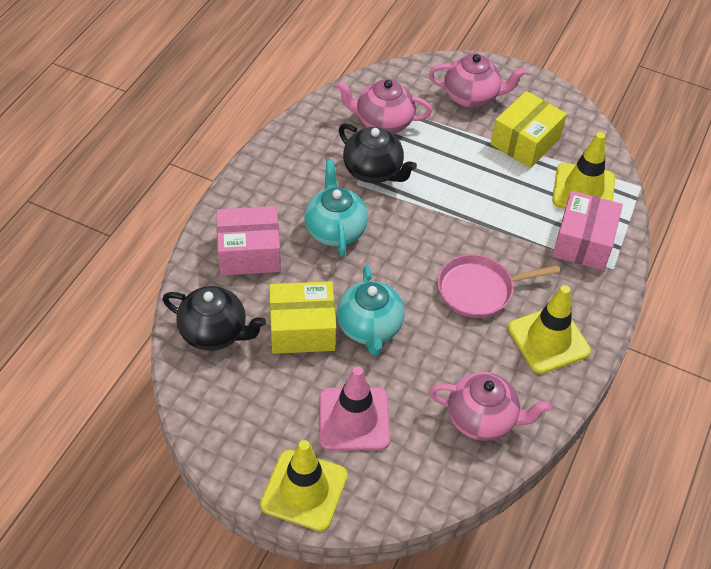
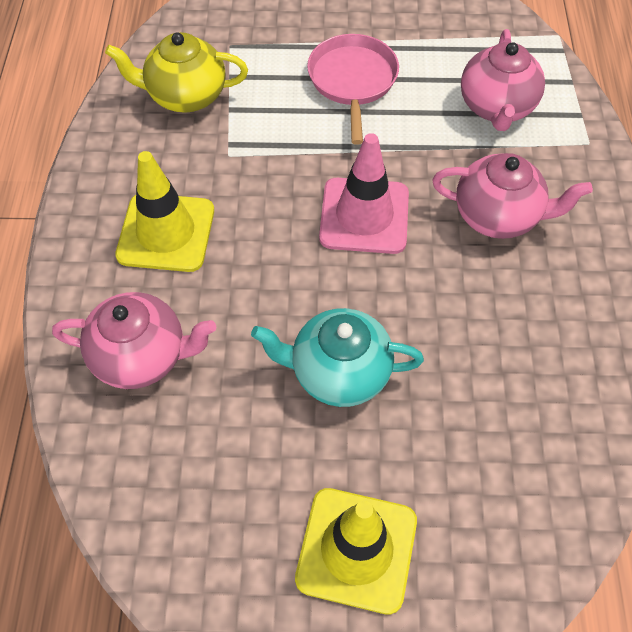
black teapot: 2 -> 0
pink box: 2 -> 0
turquoise teapot: 2 -> 1
yellow box: 2 -> 0
yellow teapot: 0 -> 1
yellow traffic cone: 3 -> 2

